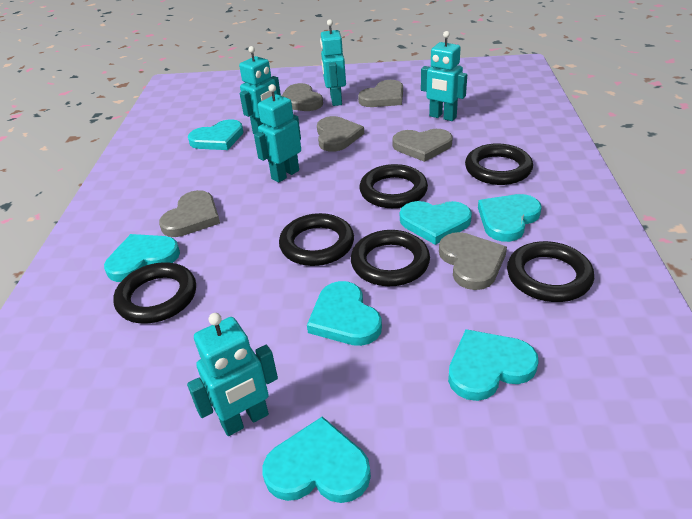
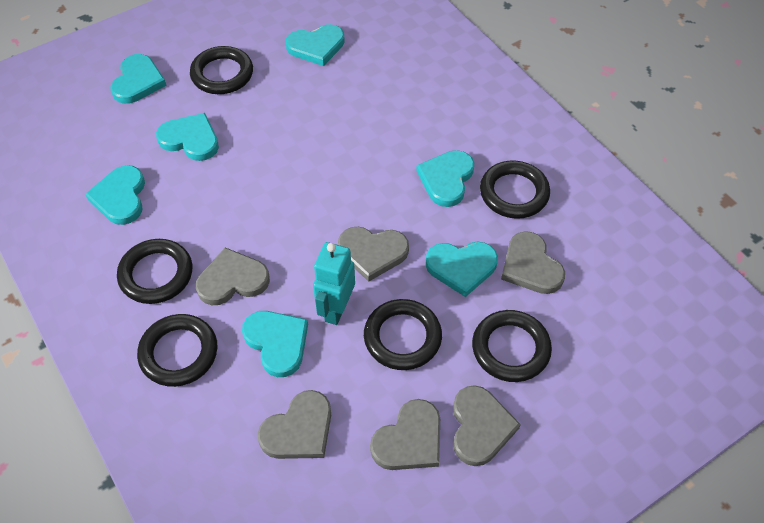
turquoise robot: 5 -> 1

